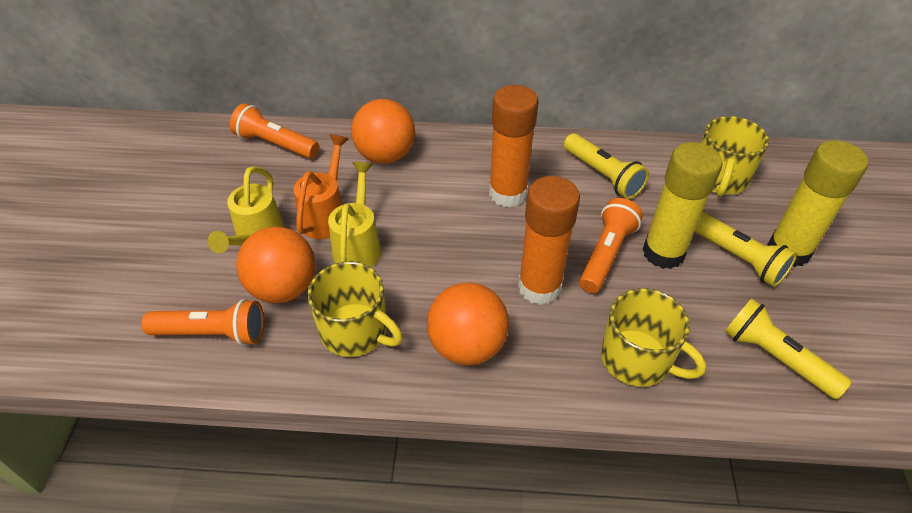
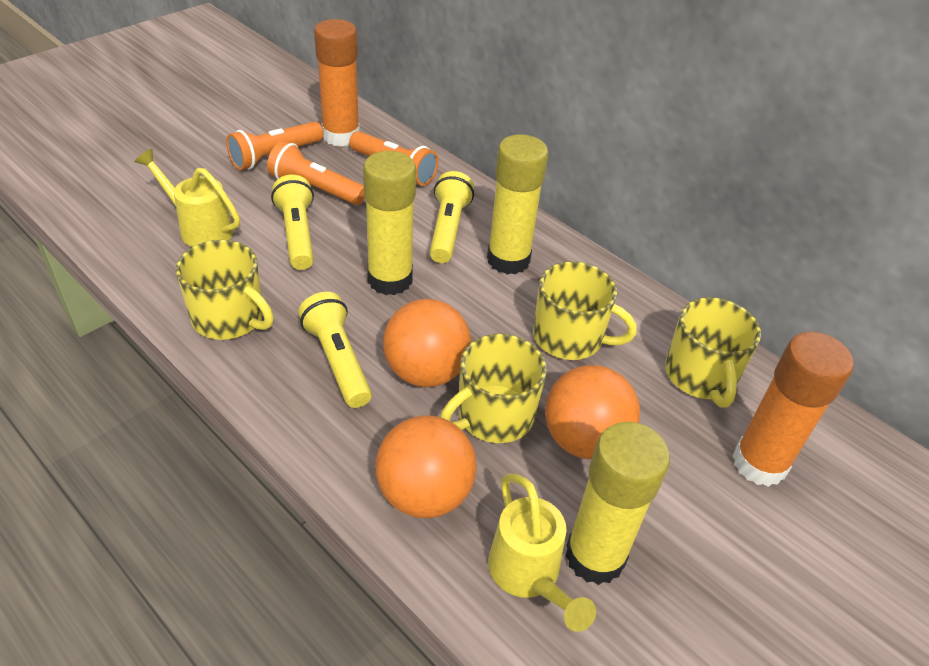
orange watering can: 1 -> 0
yellow glue stick: 2 -> 3
yellow mug: 3 -> 4

